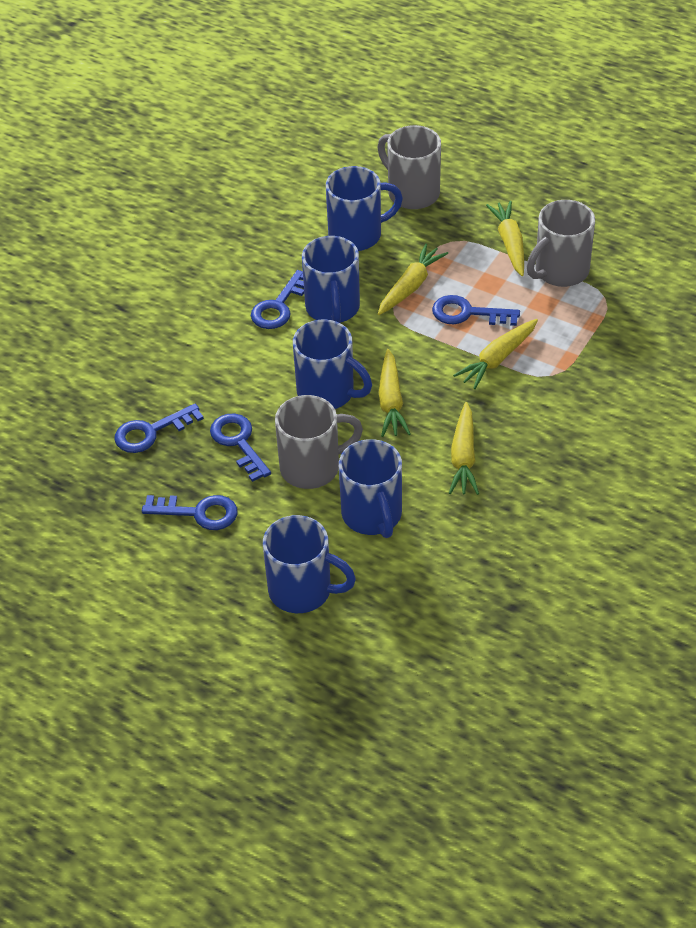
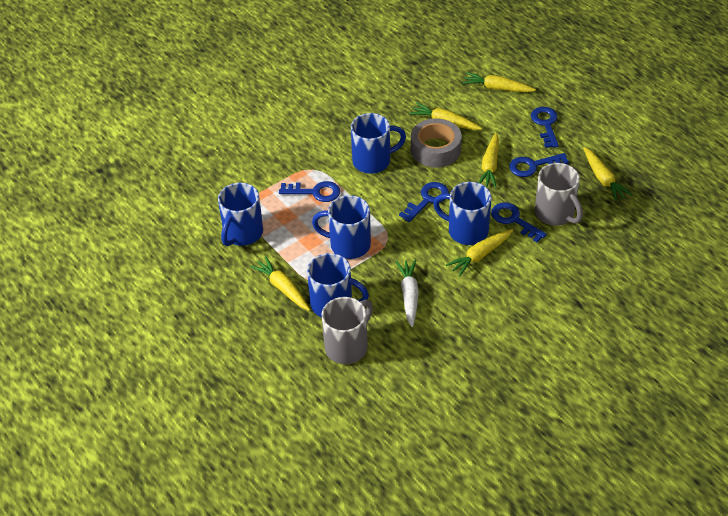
grey mug: 3 -> 2
grey tape: 0 -> 1
white carrot: 0 -> 1
yellow carrot: 5 -> 6

